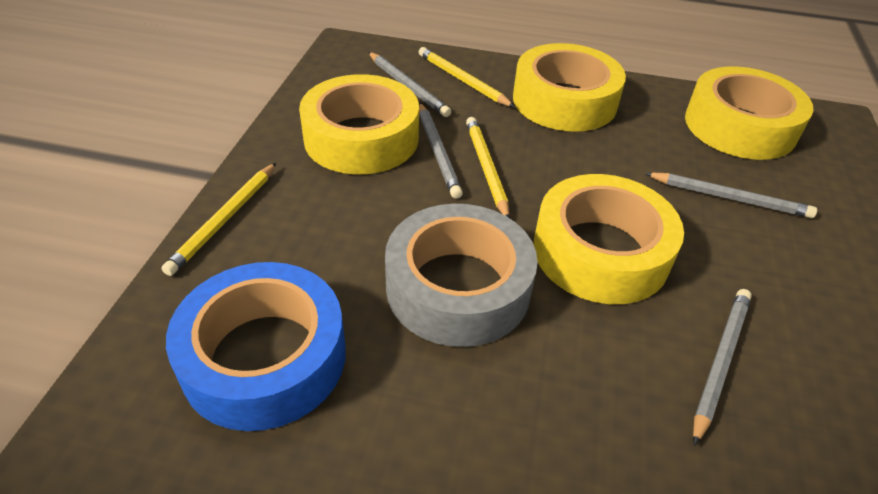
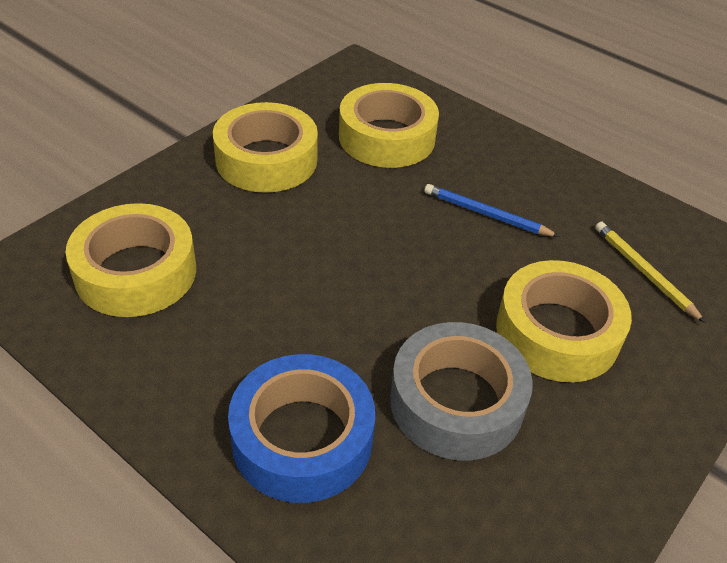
blue pencil: 0 -> 1
grey pencil: 4 -> 0
yellow pencil: 3 -> 1

